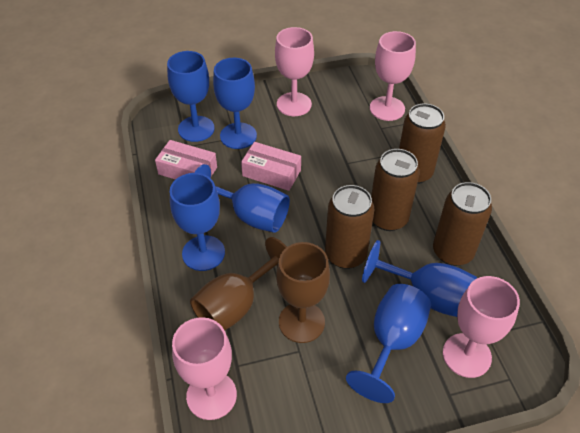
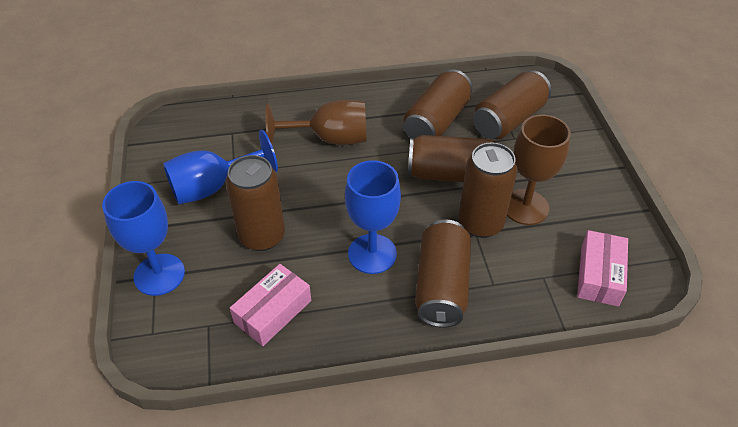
blue goblet: 6 -> 3
brown can: 4 -> 6
pink goblet: 4 -> 0

